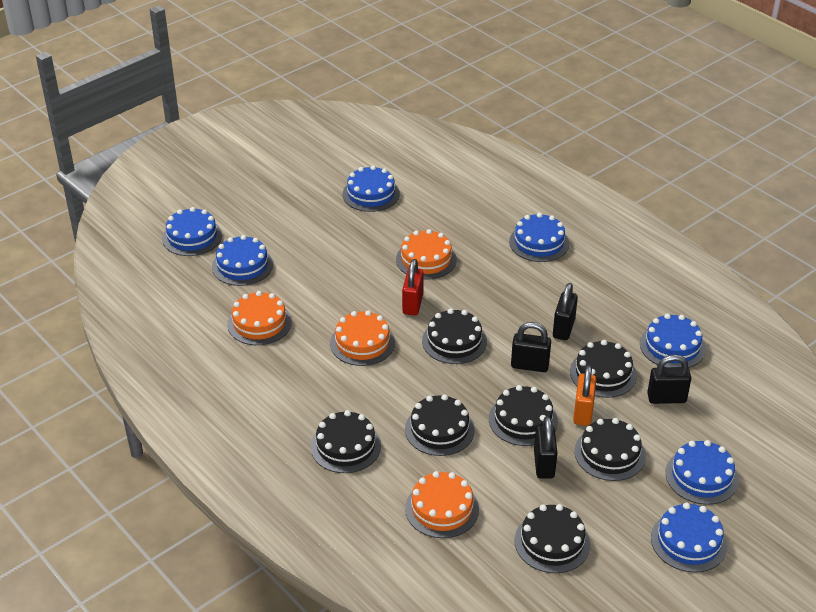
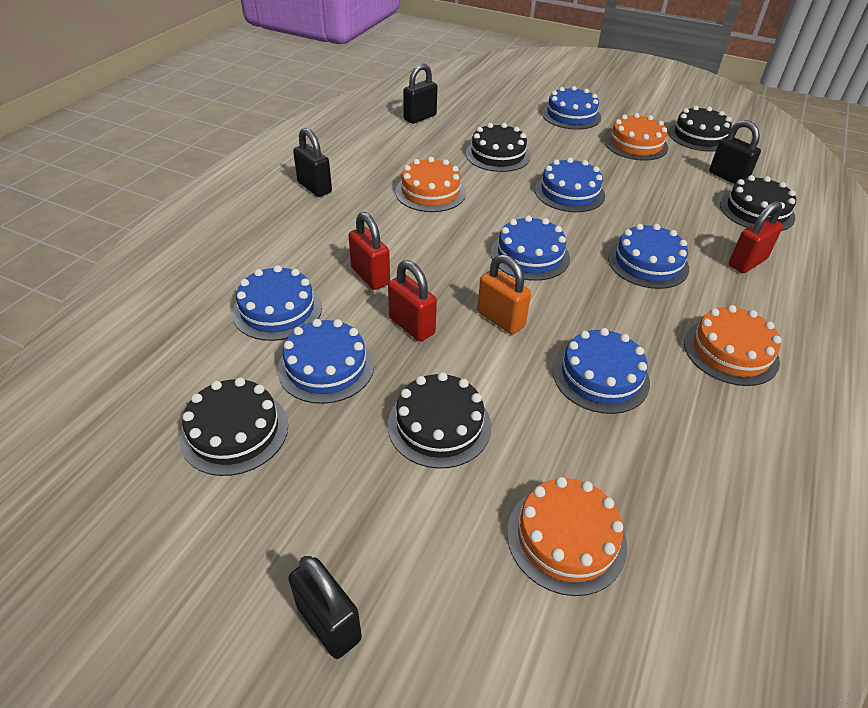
black cake: 7 -> 5
red padlock: 1 -> 3

